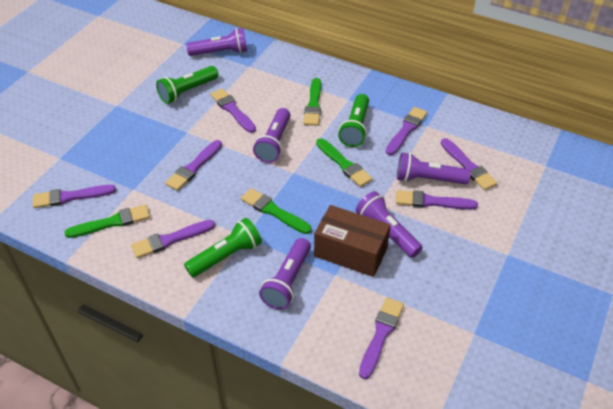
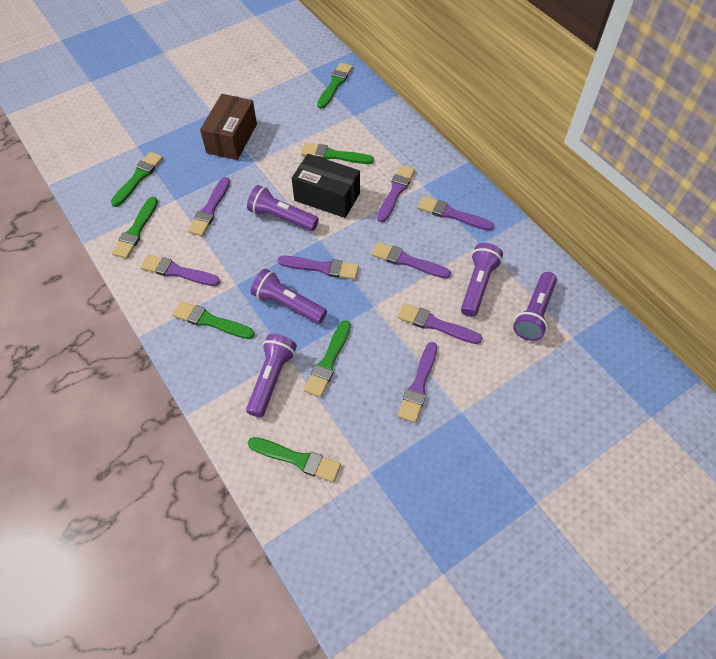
black box: 0 -> 1
green brush: 4 -> 7
green flashlight: 3 -> 0

